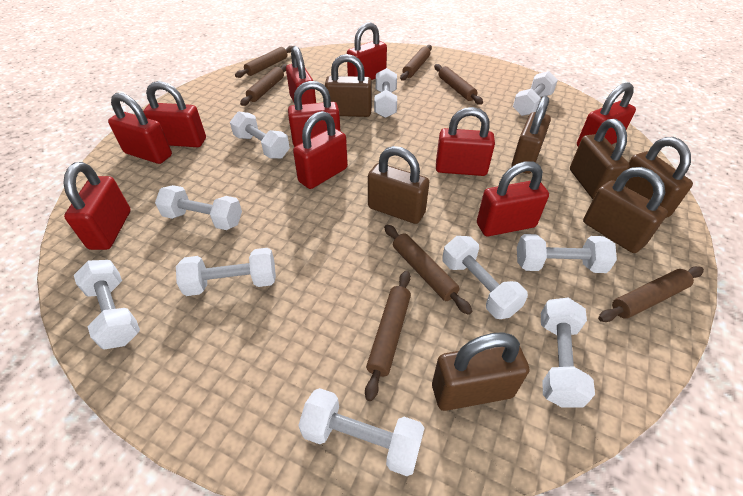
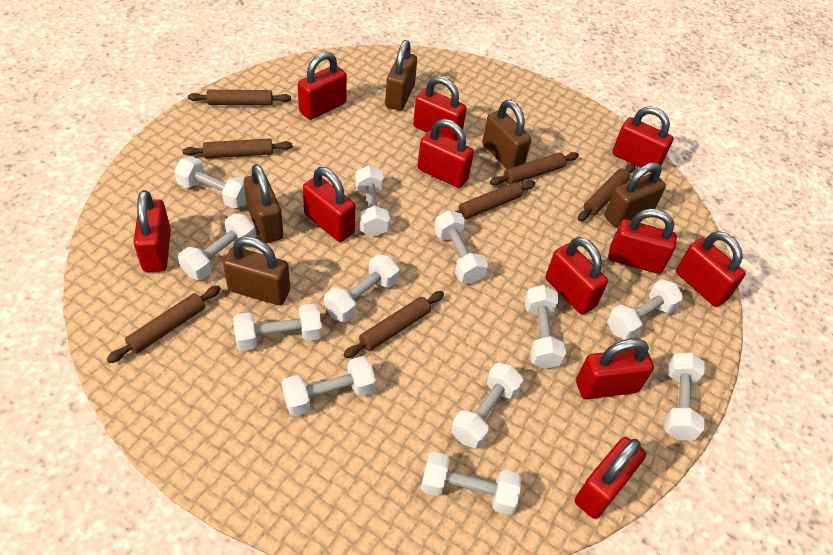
brown padlock: 7 -> 5
red padlock: 10 -> 11
white dumbbell: 10 -> 12

